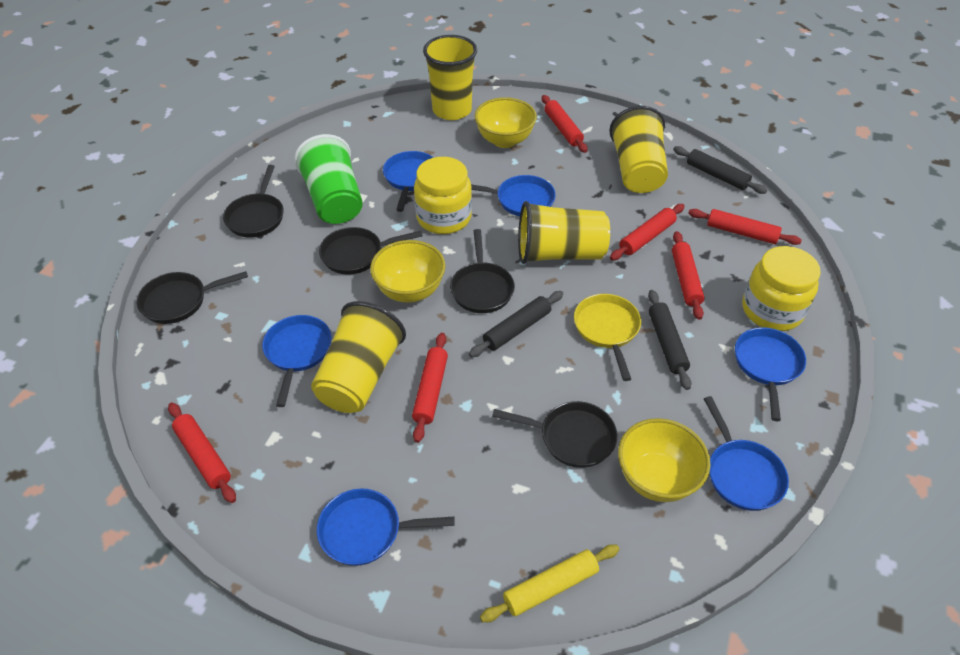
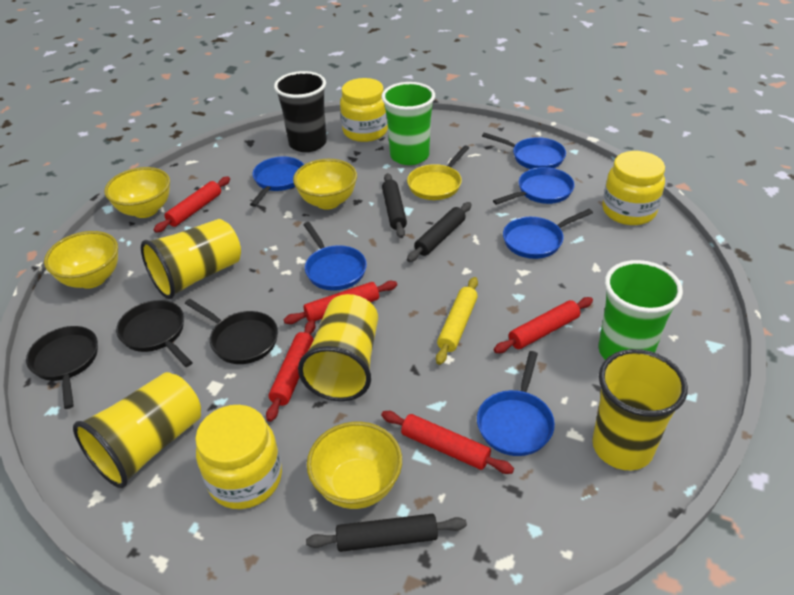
black cup: 0 -> 1
black pan: 5 -> 3
green cup: 1 -> 2
red rolling pin: 6 -> 5
yellow bowl: 3 -> 4
yellow jar: 2 -> 3

